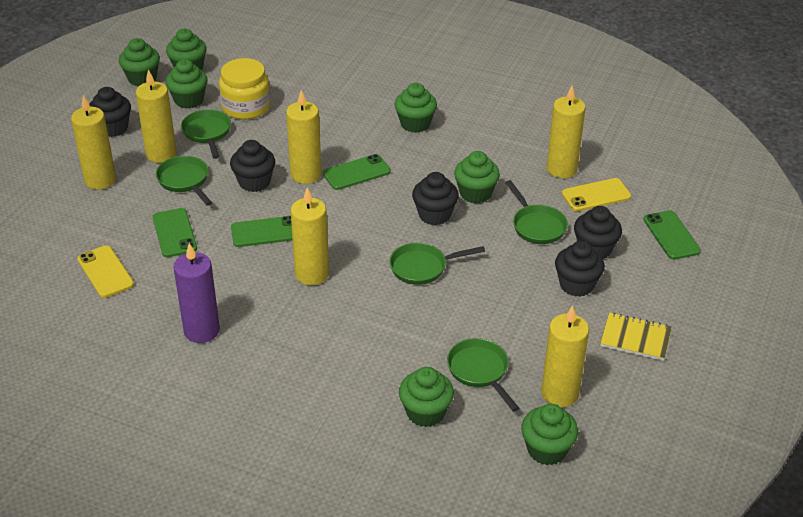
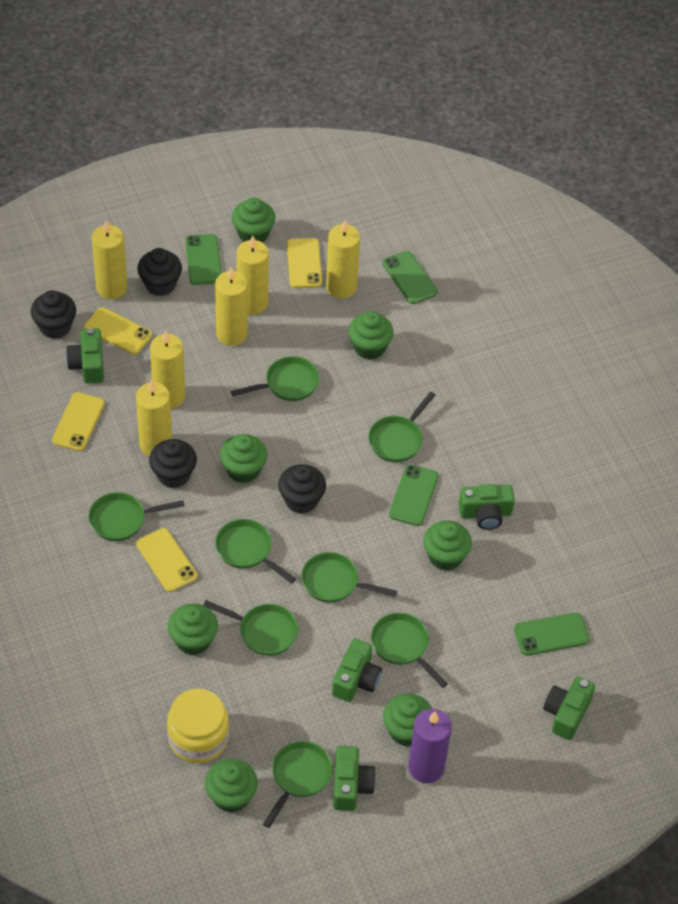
black cupcake: 5 -> 4
green camera: 0 -> 5
green pan: 5 -> 8
yellow notebook: 1 -> 0
yellow phone: 2 -> 4

